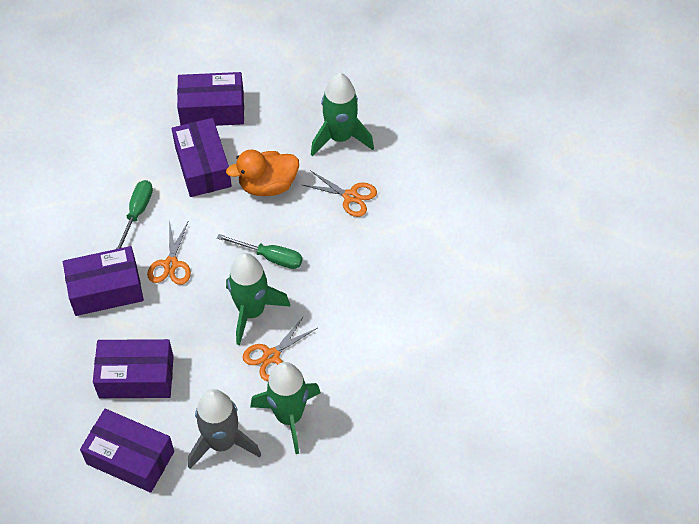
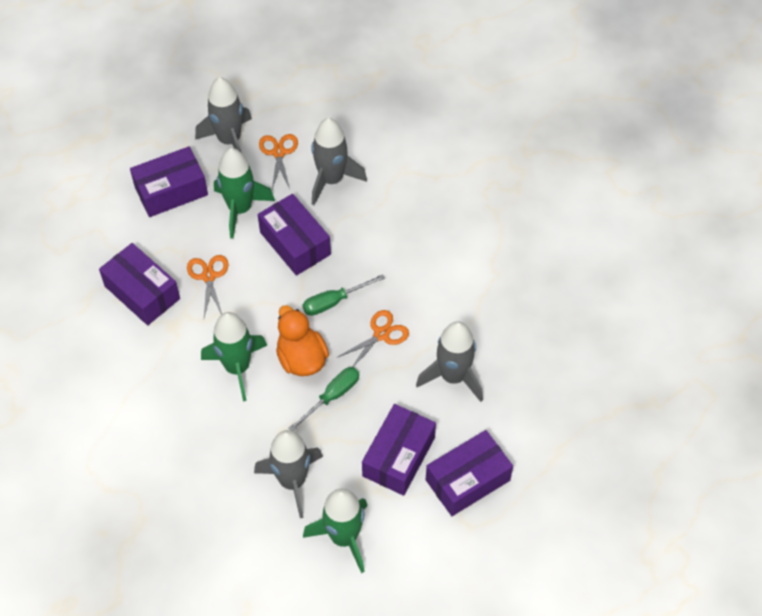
grey rocket: 1 -> 4

